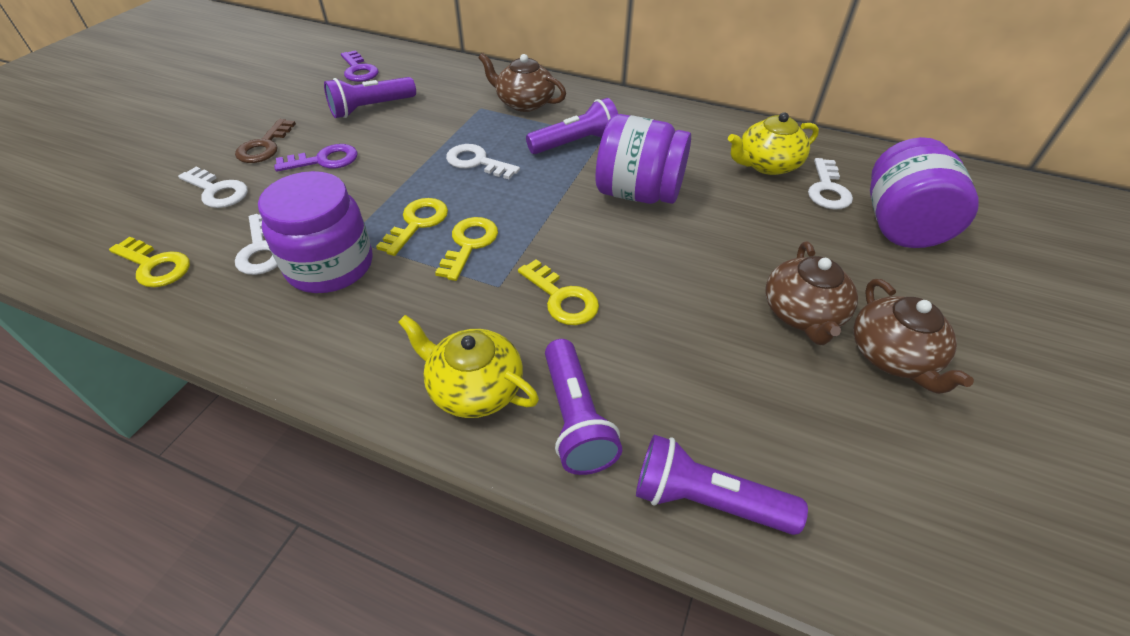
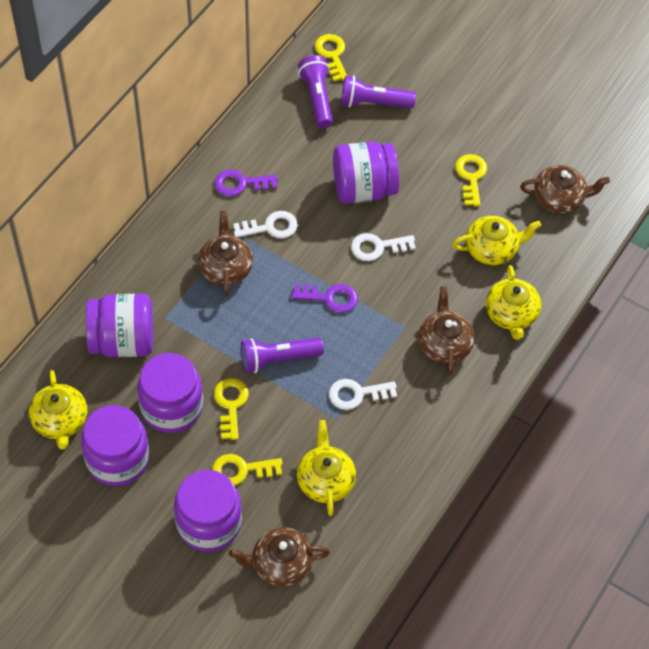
brown key: 1 -> 0
brown teapot: 3 -> 4
purple flashlight: 4 -> 3
purple jar: 3 -> 5
white key: 4 -> 3
yellow teapot: 2 -> 4

